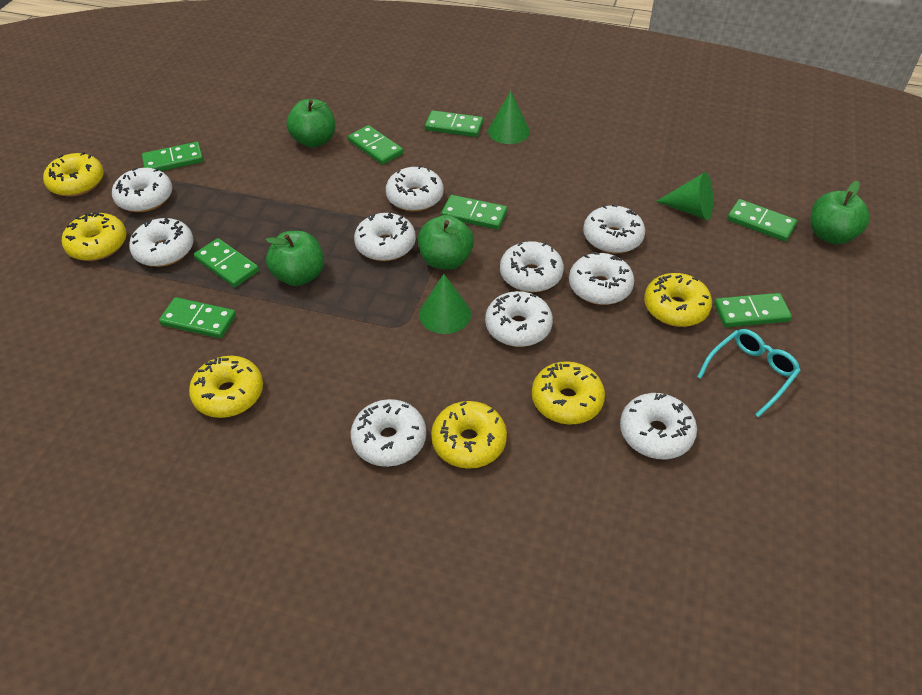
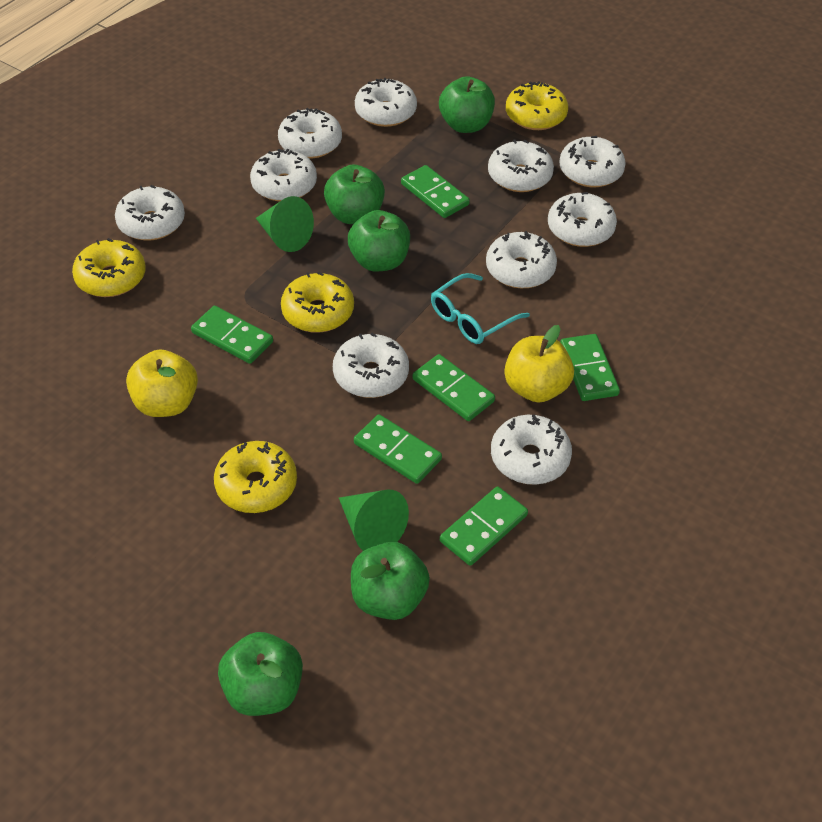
green apple: 4 -> 5
green cone: 3 -> 2
green domino: 8 -> 6
yellow apple: 0 -> 2
yellow donut: 6 -> 4

